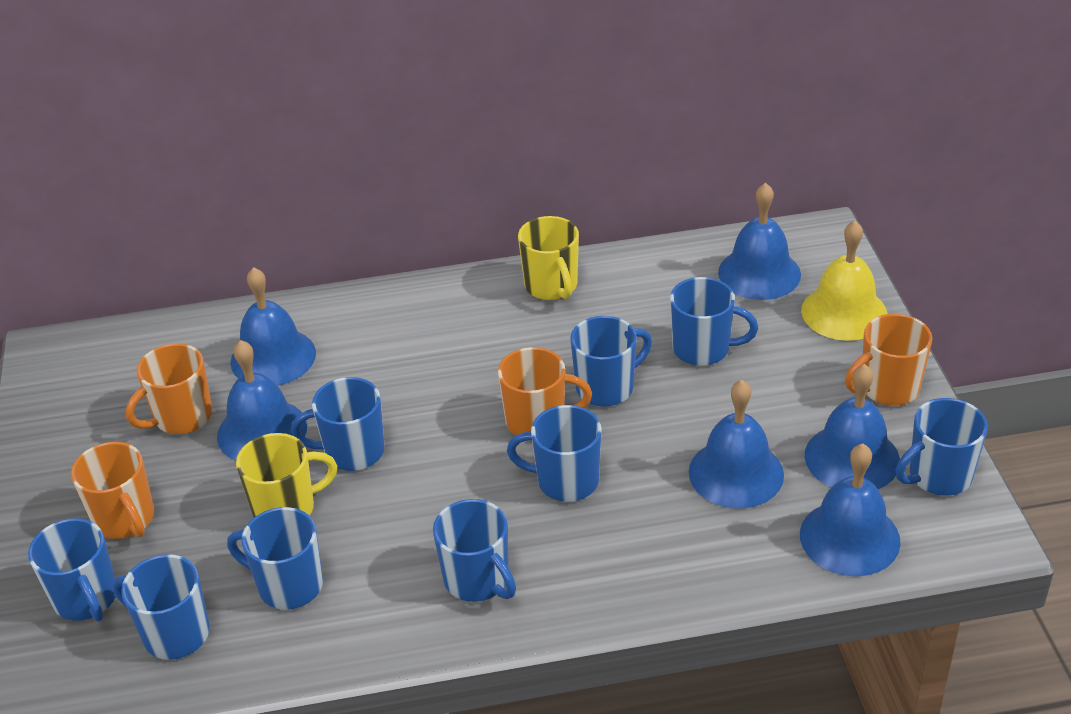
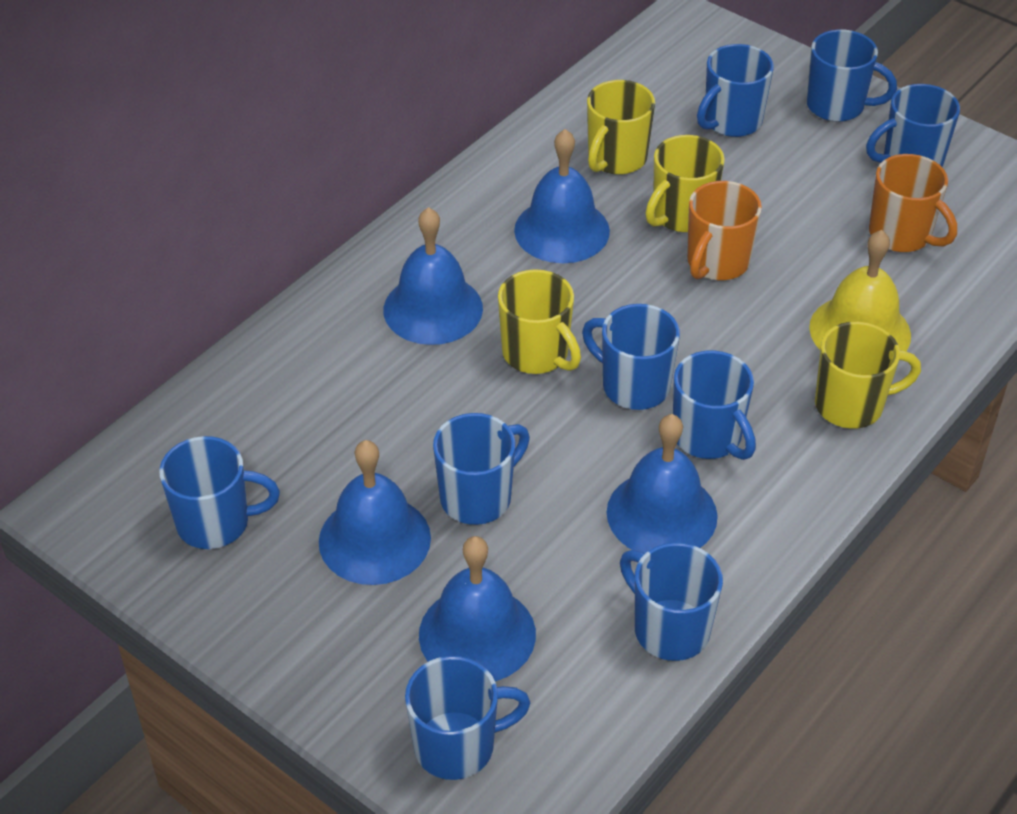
blue bell: 6 -> 5
orange mug: 4 -> 2
yellow mug: 2 -> 4

